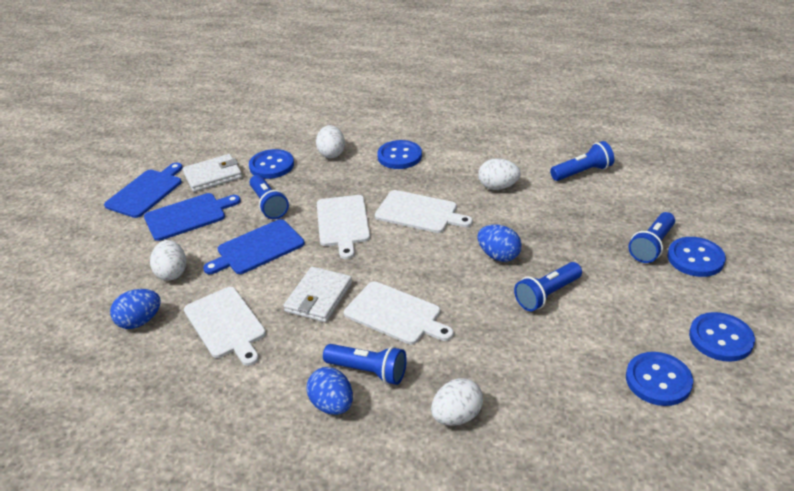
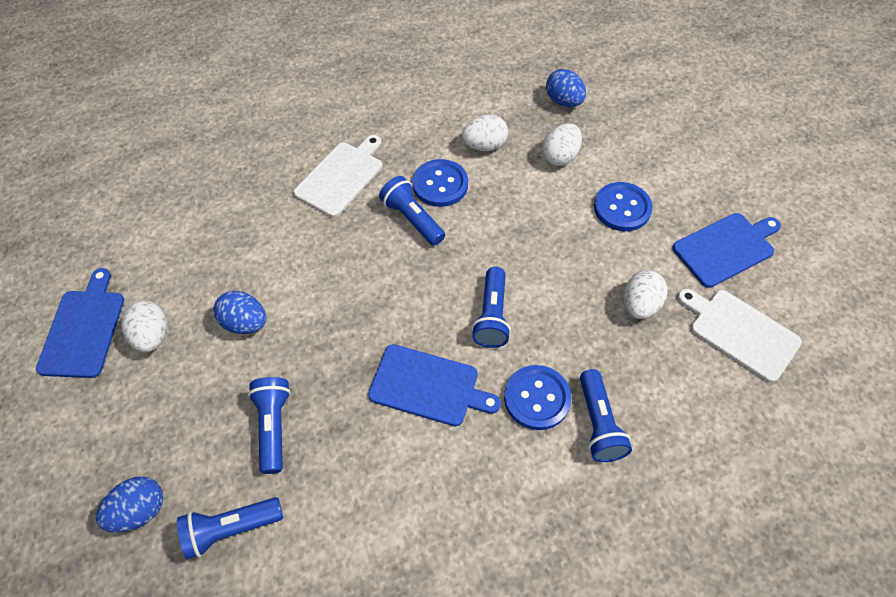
blue button: 5 -> 3
white cutting board: 4 -> 2
white wallet: 2 -> 0

